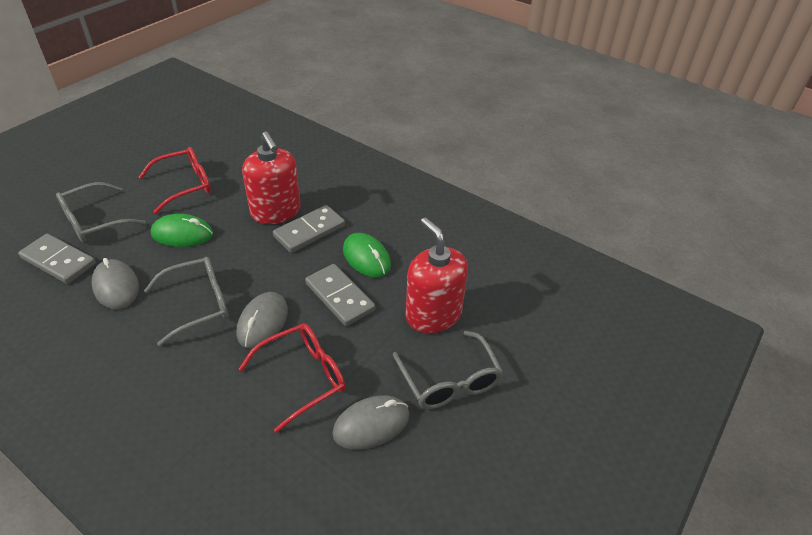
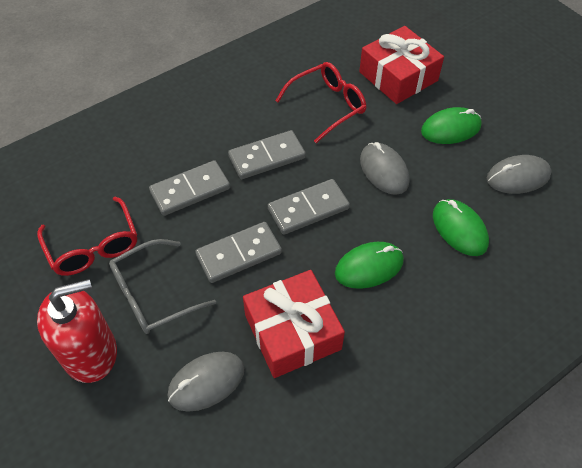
green mouse: 2 -> 3
grey domino: 3 -> 4
grey glasses: 3 -> 1
red gift: 0 -> 2
red soap dispenser: 2 -> 1

